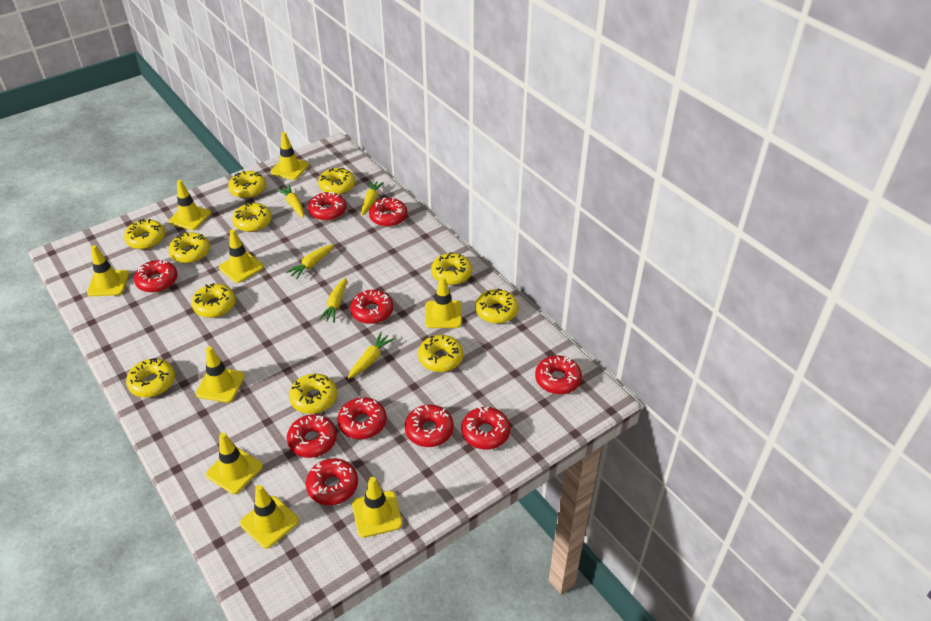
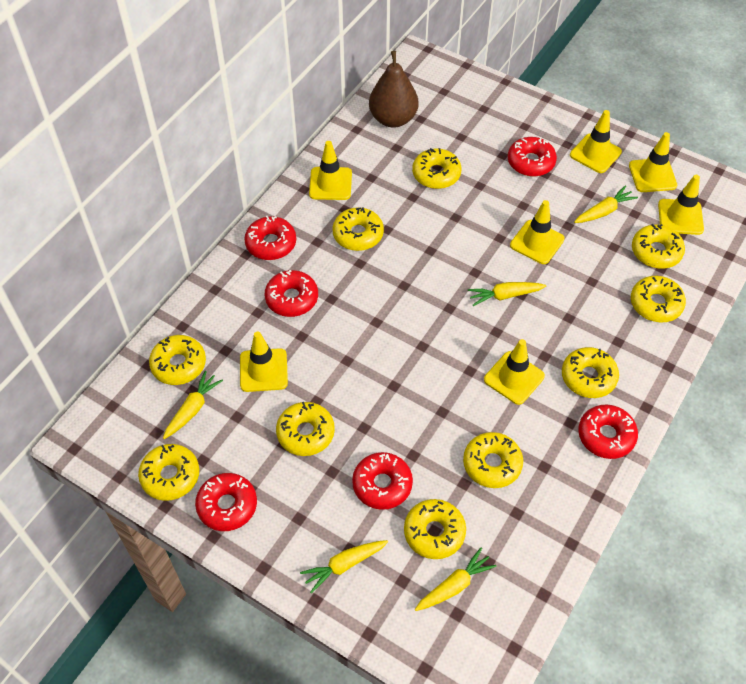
brown pear: 0 -> 1
red donut: 10 -> 6
yellow donut: 11 -> 10
yellow traffic cone: 9 -> 7

